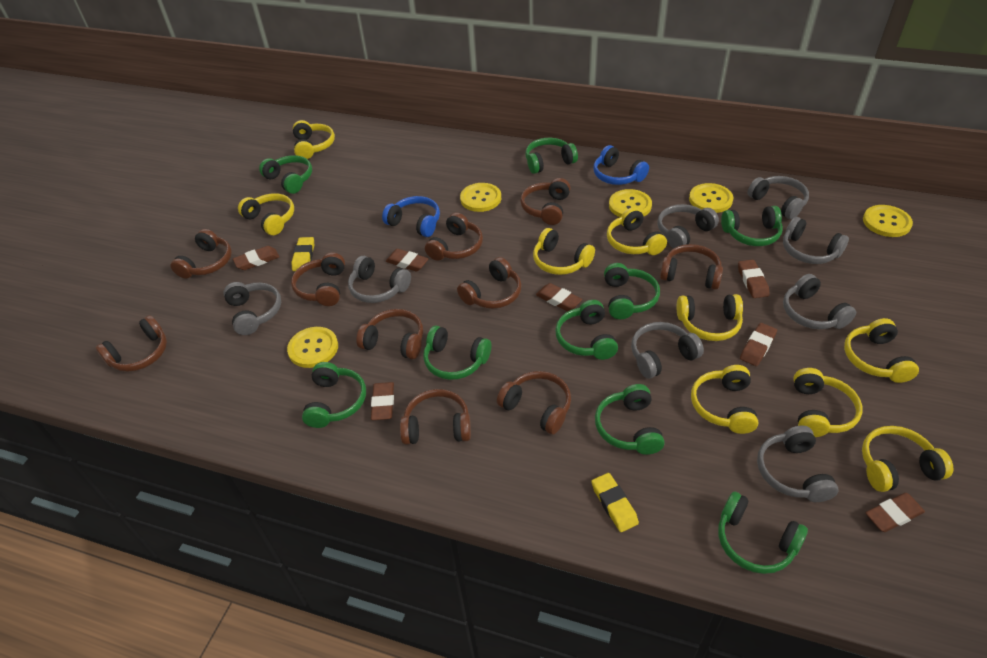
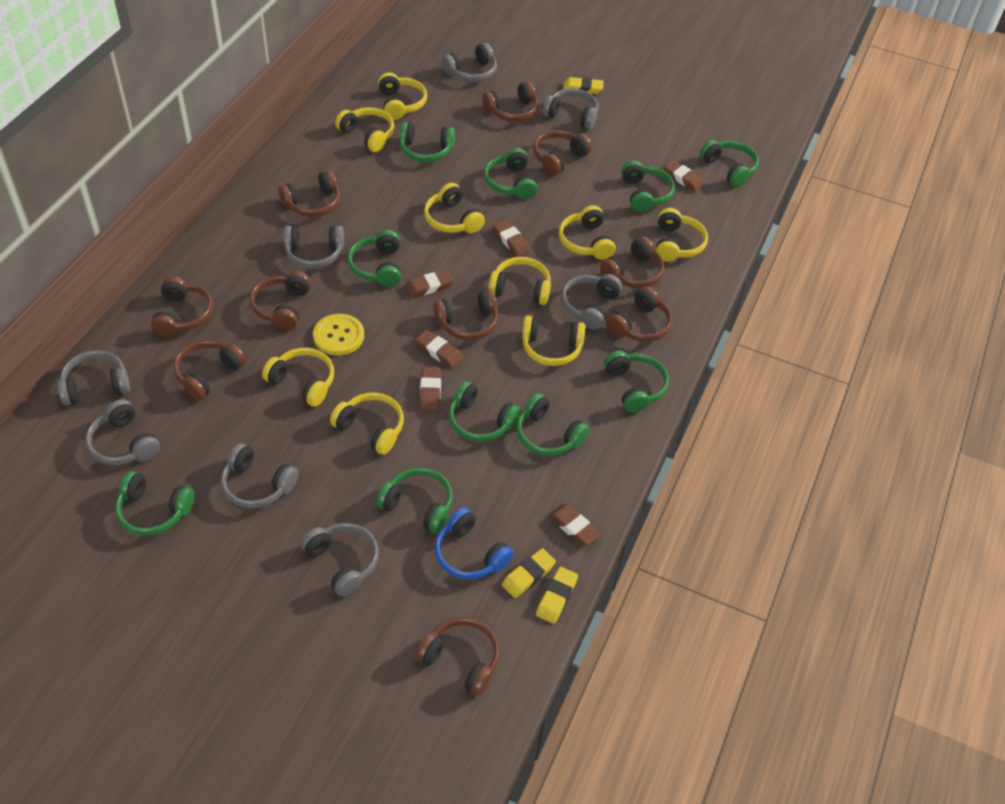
blue headphones: 2 -> 1
brown eraser: 7 -> 6
green headphones: 9 -> 10
yellow button: 5 -> 1
yellow eraser: 2 -> 3

